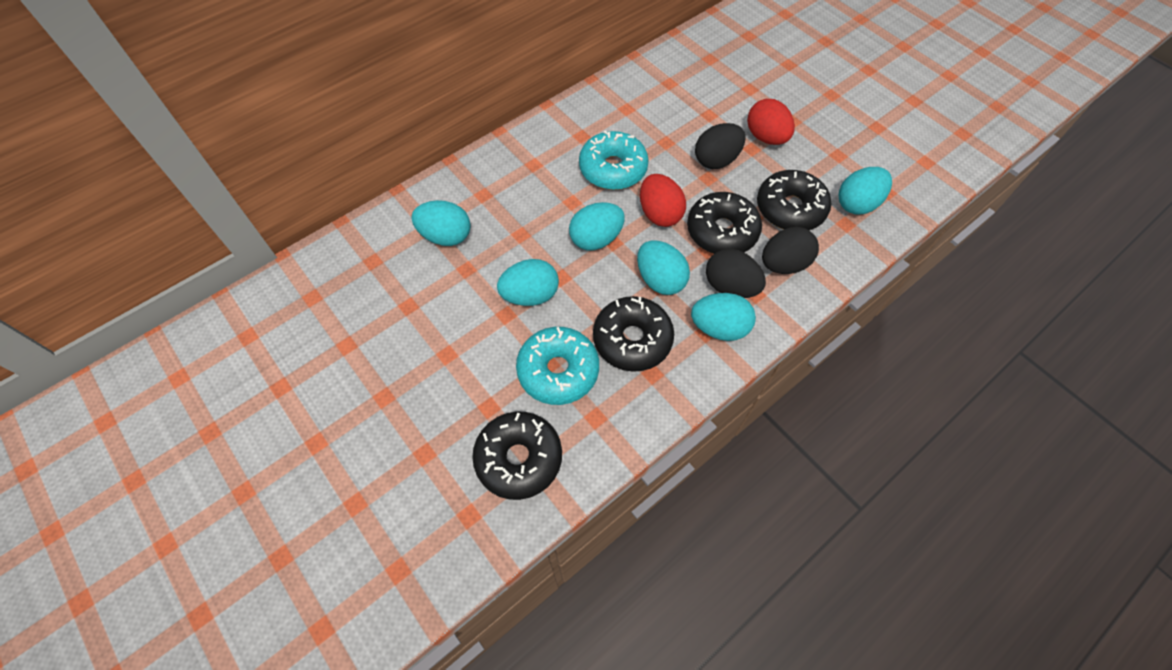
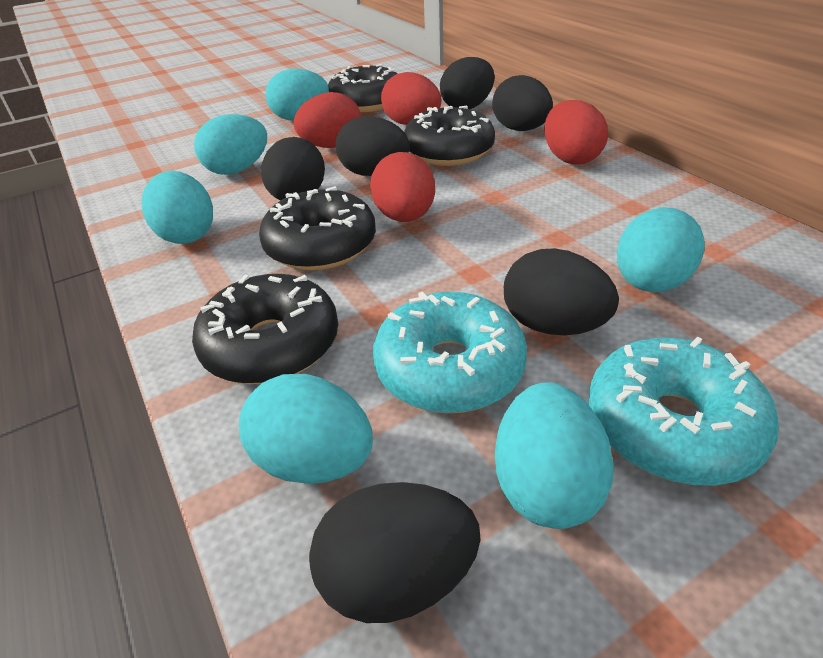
black egg: 3 -> 6
red egg: 2 -> 4

